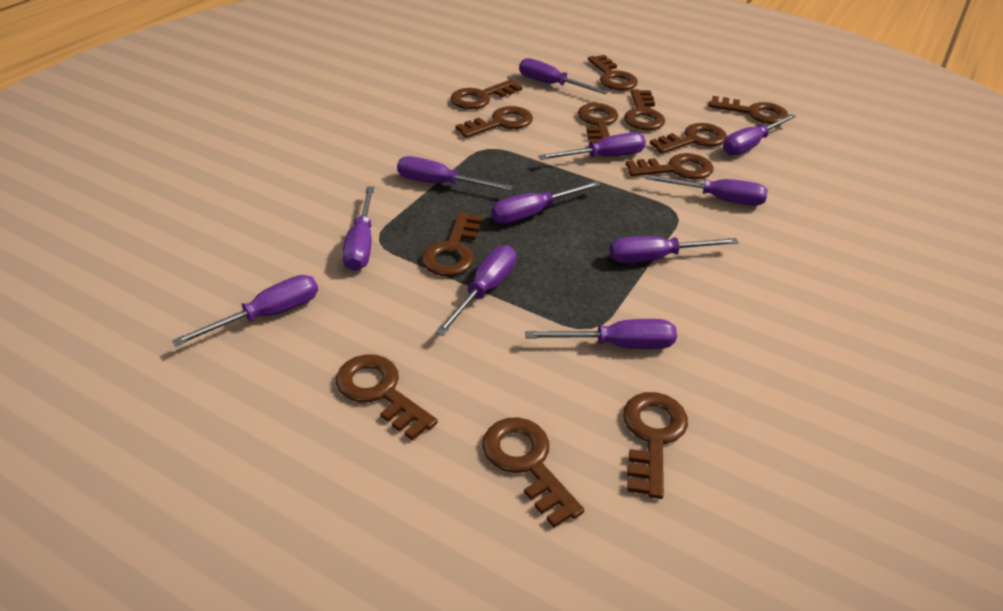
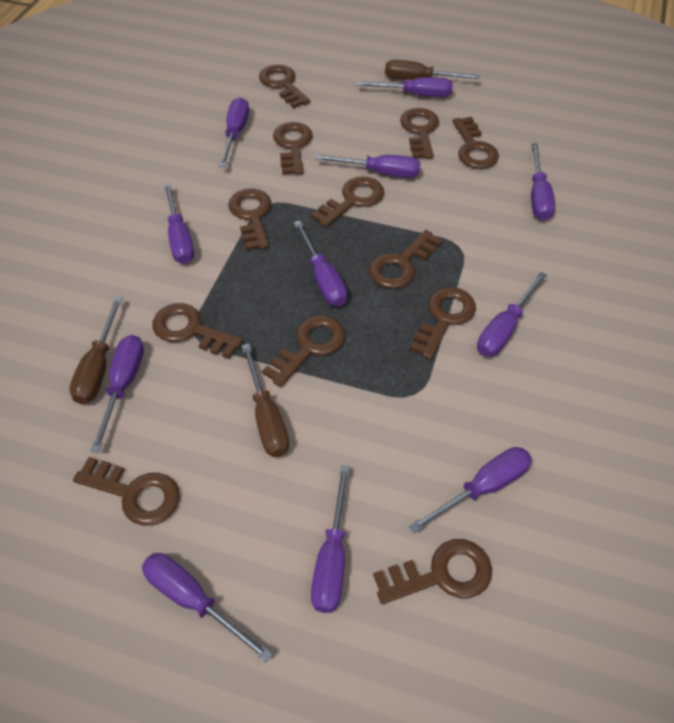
brown screwdriver: 0 -> 3

